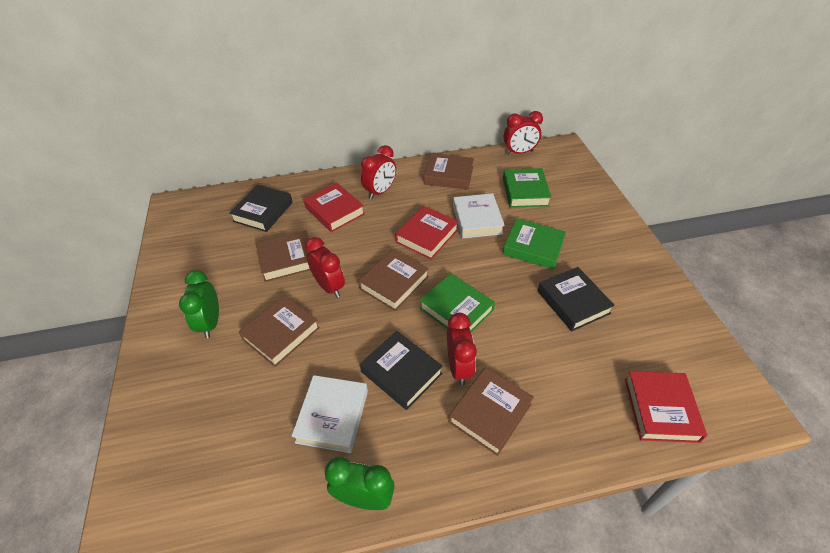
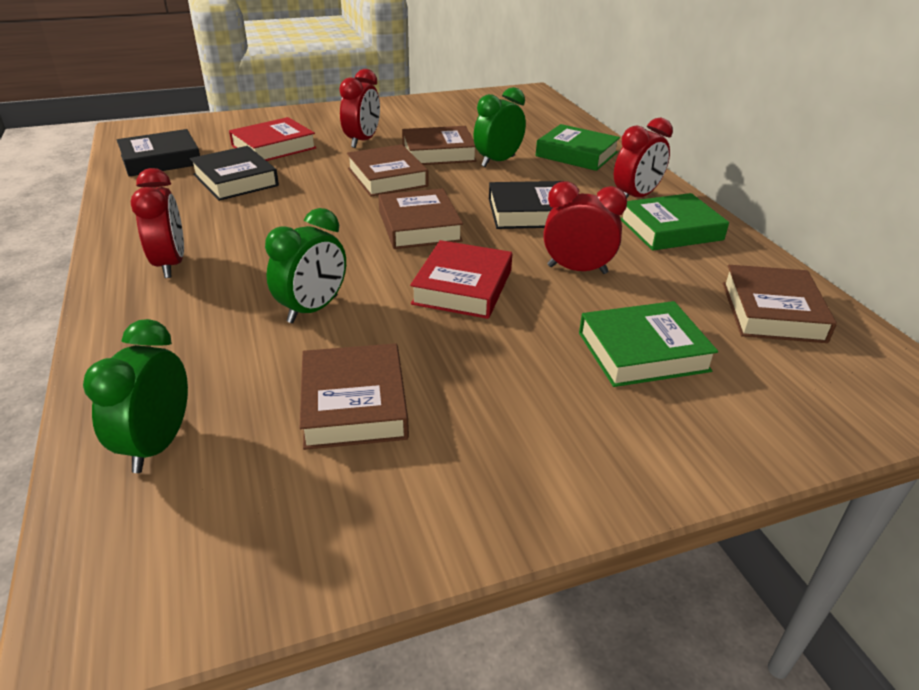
green clock: 2 -> 3
red book: 3 -> 2
white book: 2 -> 0

